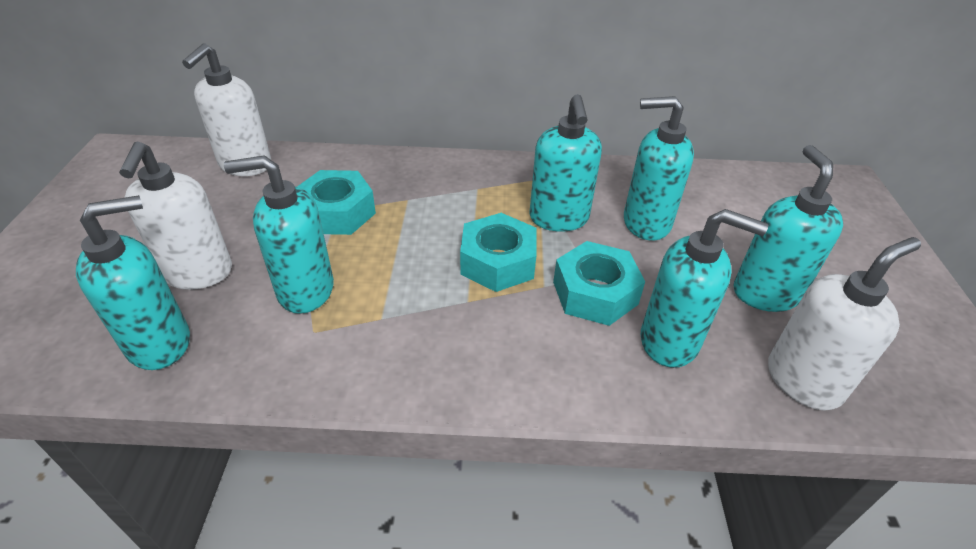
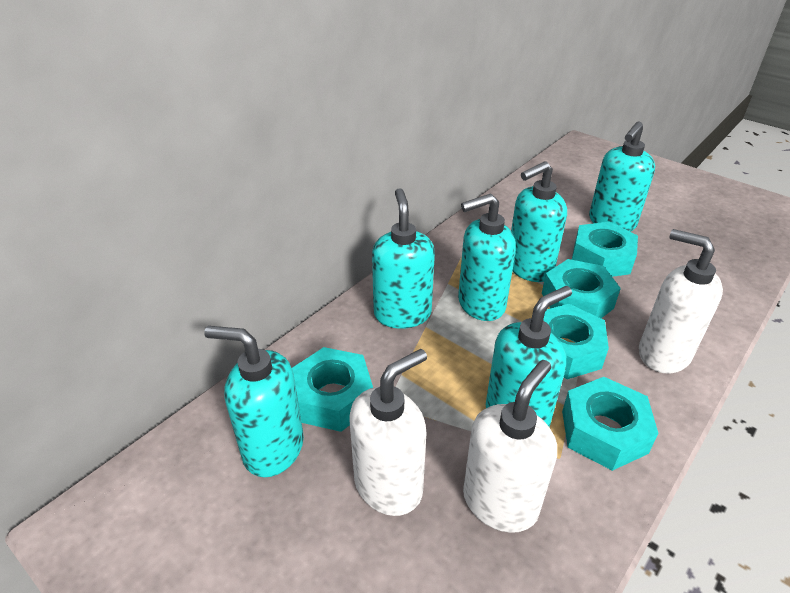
turquoise nut: 3 -> 5

